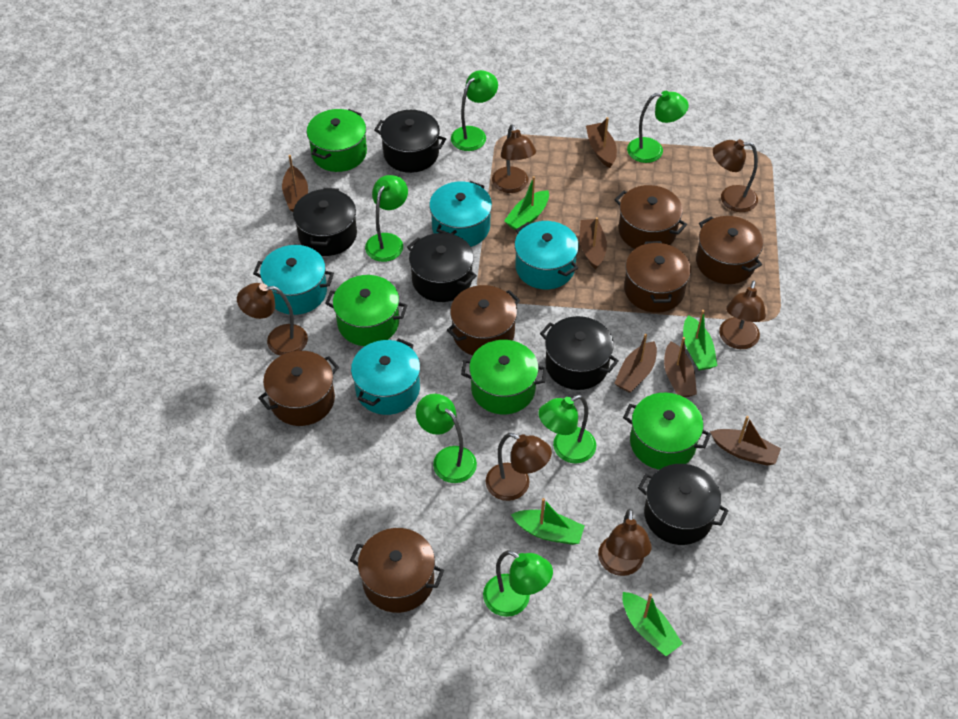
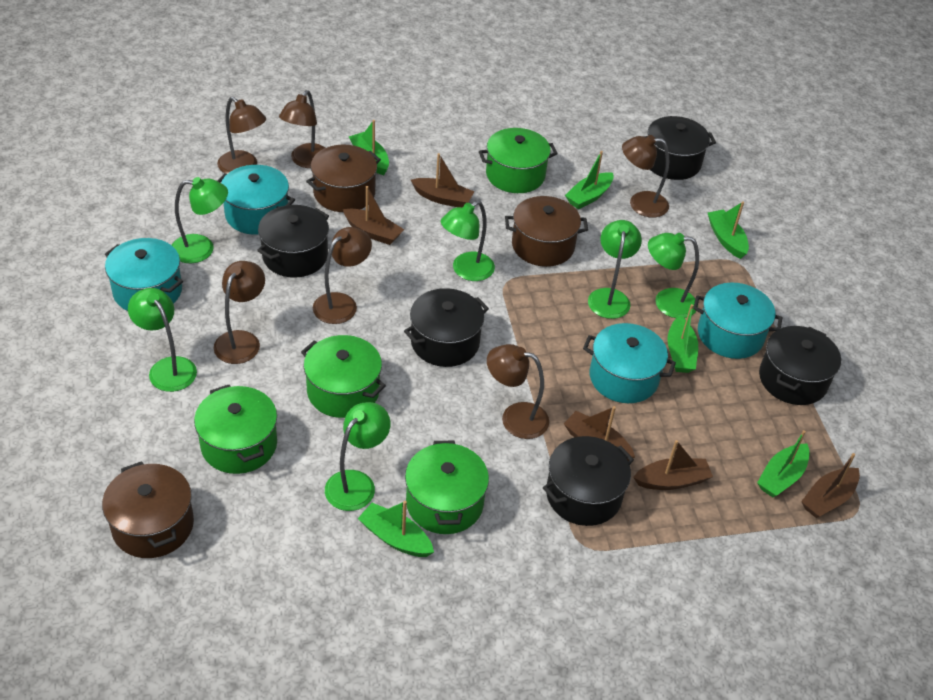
brown boat: 6 -> 5
brown pot: 6 -> 3
green boat: 4 -> 6

